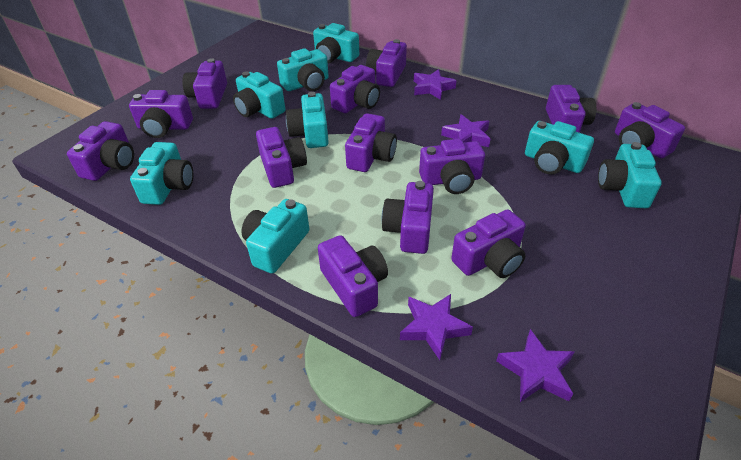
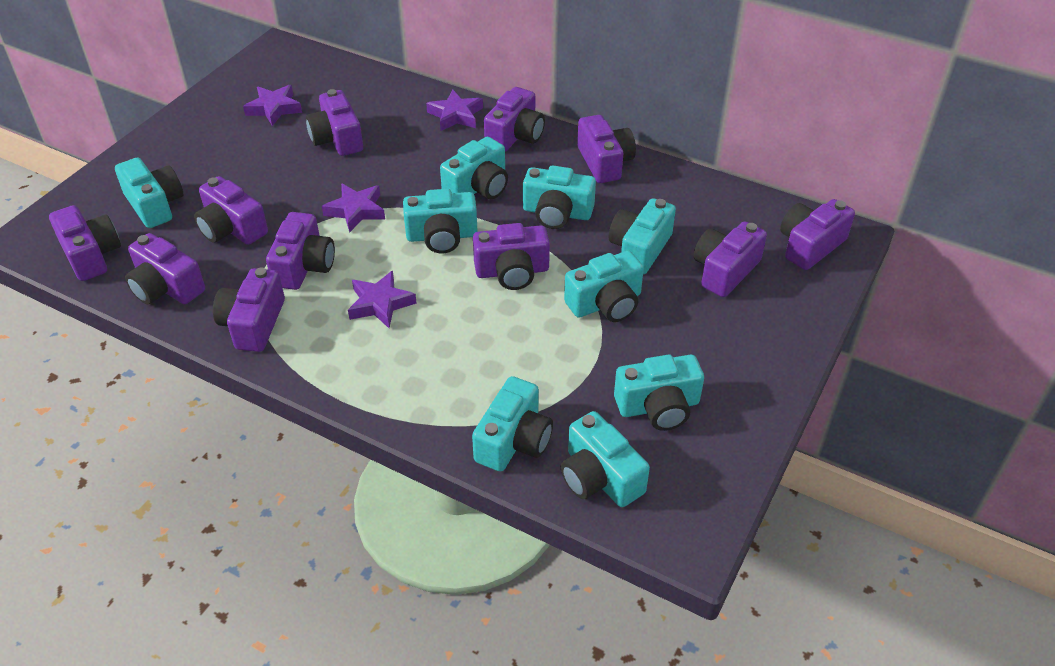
purple camera: 13 -> 11
turquoise camera: 8 -> 9

